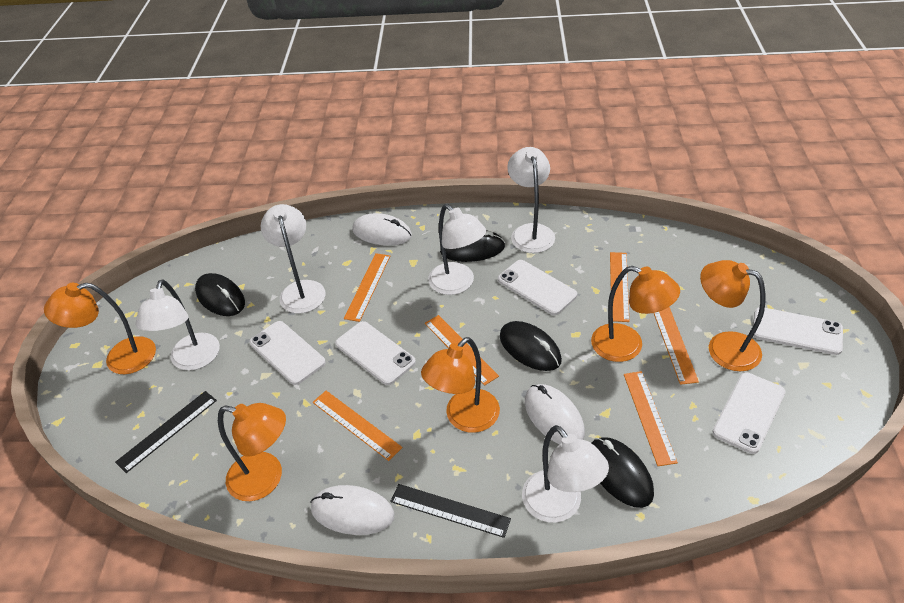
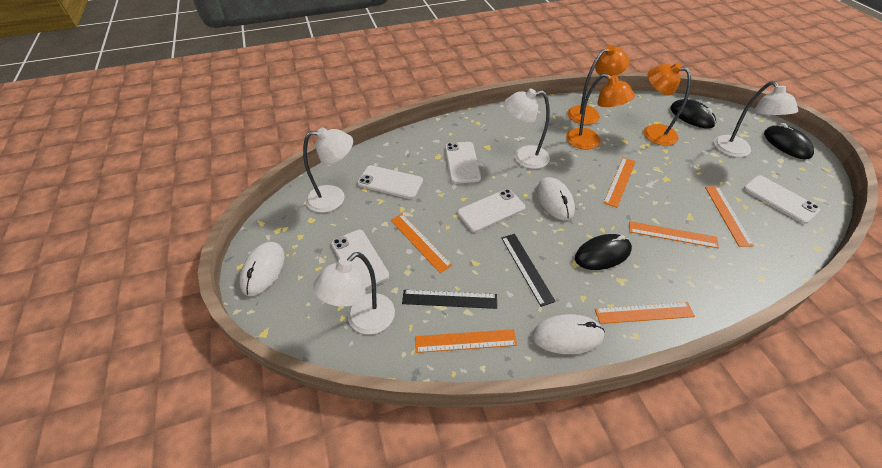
black mouse: 4 -> 3
orange lamp: 5 -> 3
white lamp: 5 -> 4

